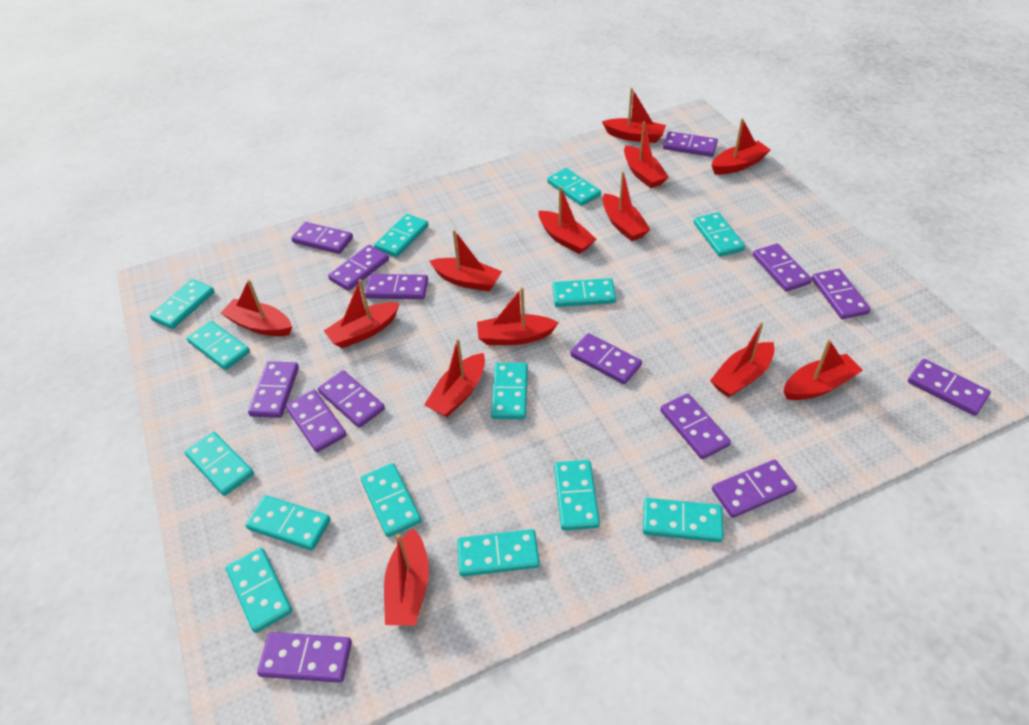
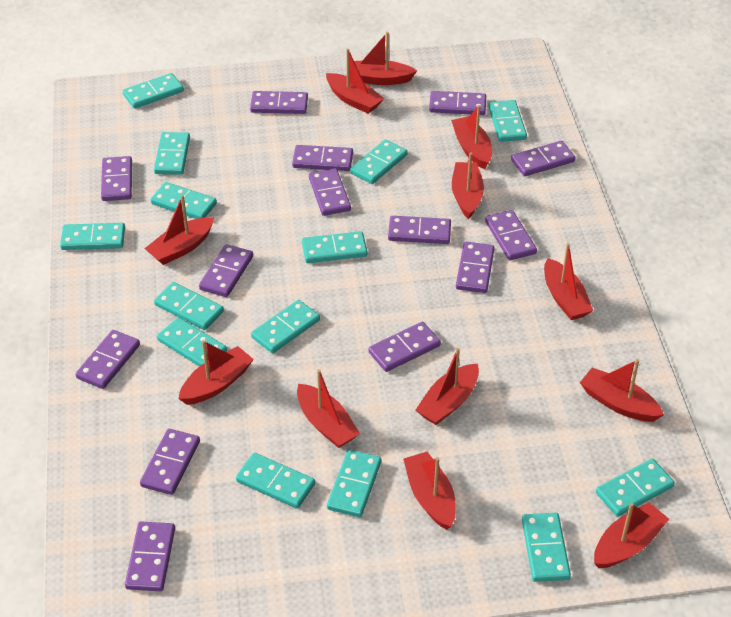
red boat: 13 -> 12

